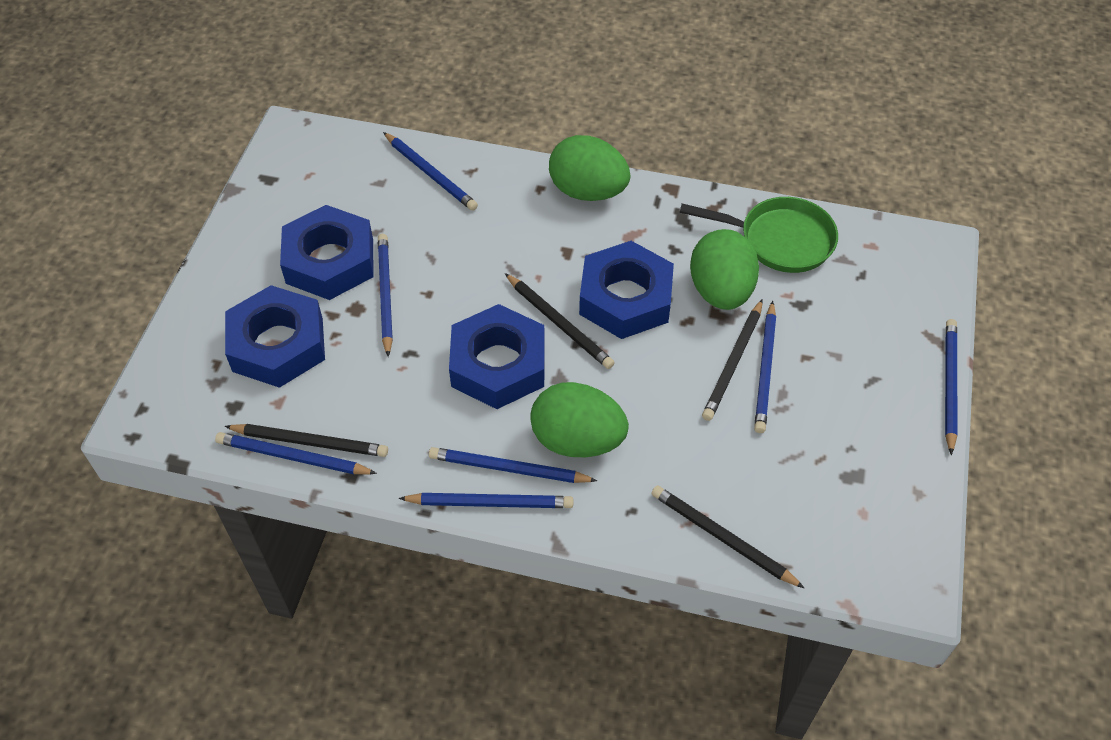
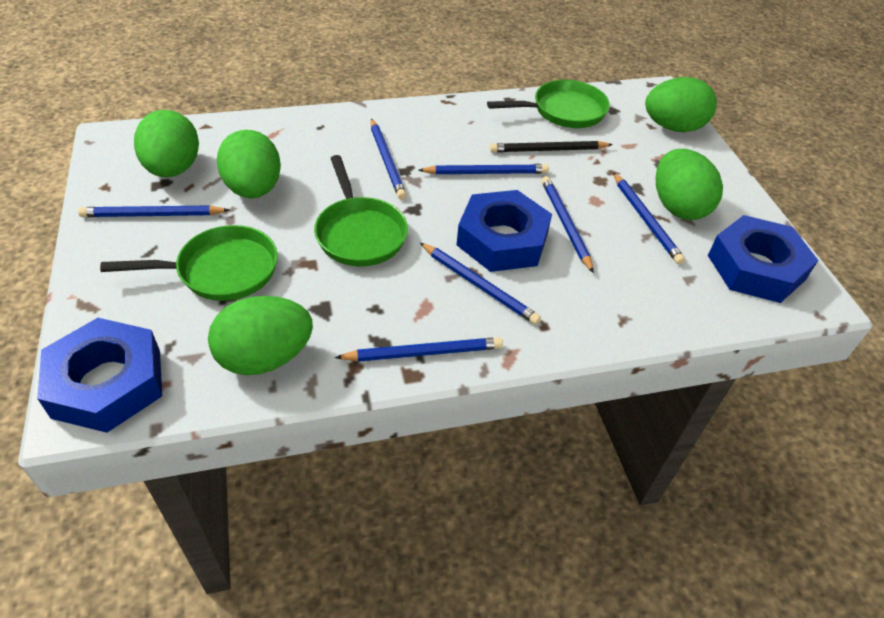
black pencil: 4 -> 1
blue nut: 4 -> 3
green egg: 3 -> 5
green pan: 1 -> 3

